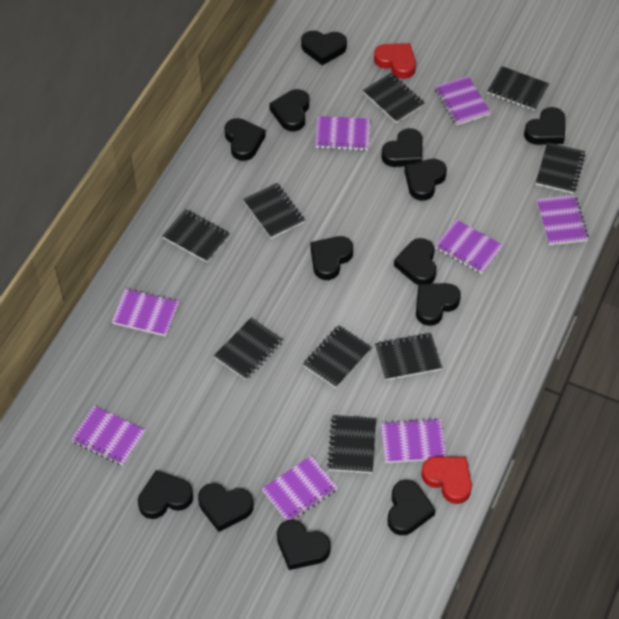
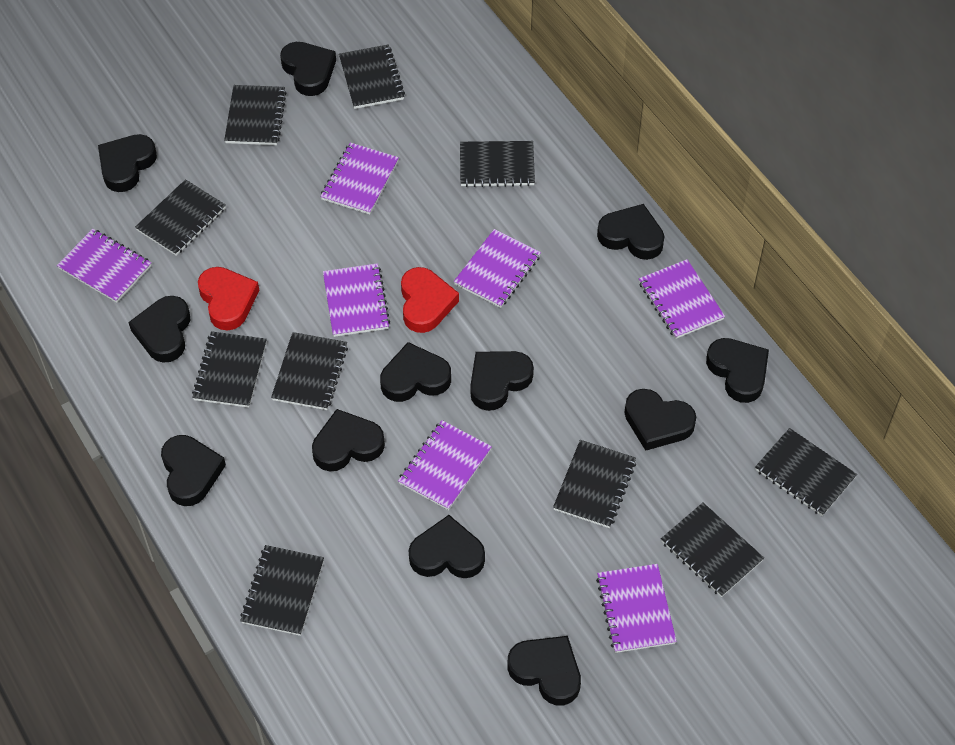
black heart: 13 -> 12
black notebook: 9 -> 10
purple notebook: 8 -> 7

